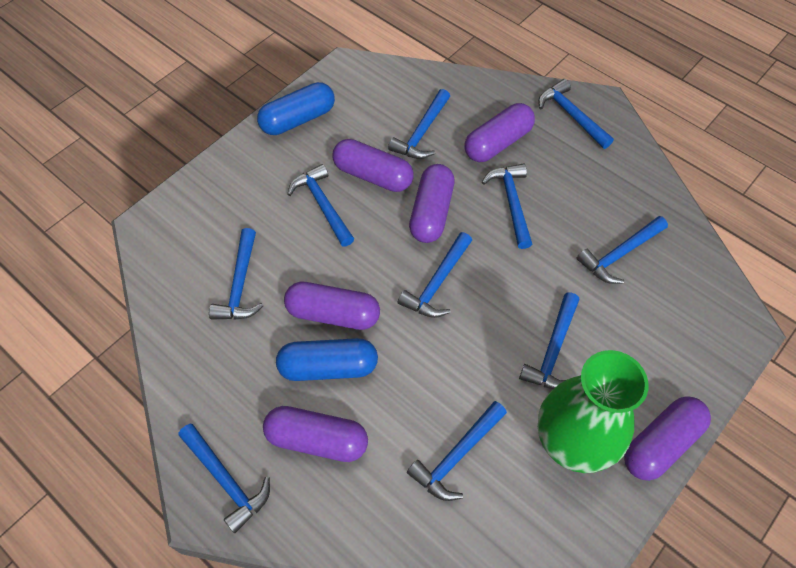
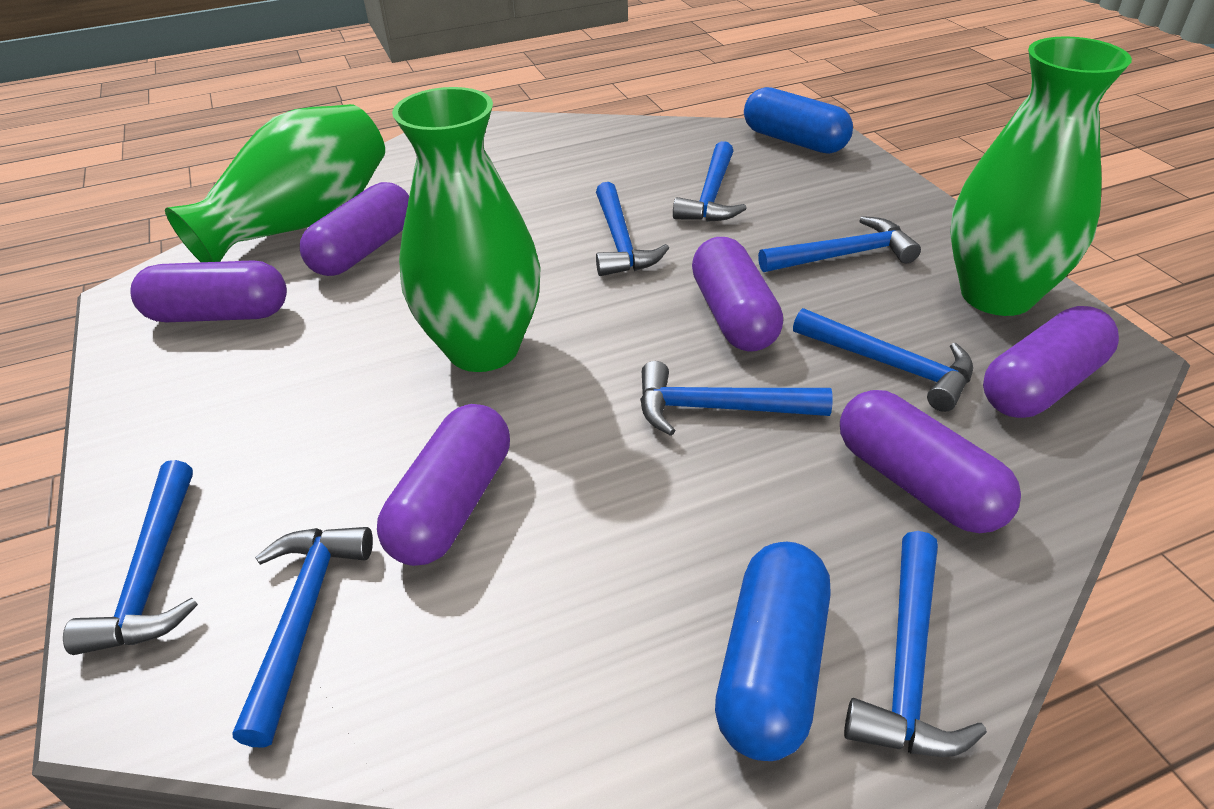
blue hammer: 10 -> 8
green vase: 1 -> 3

